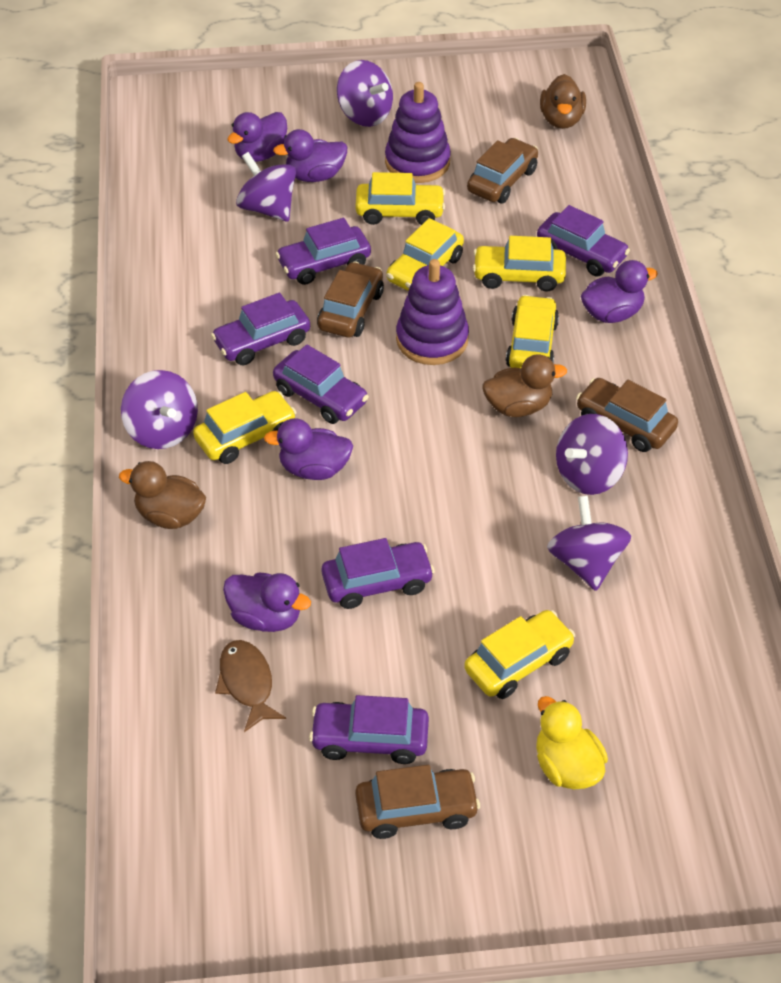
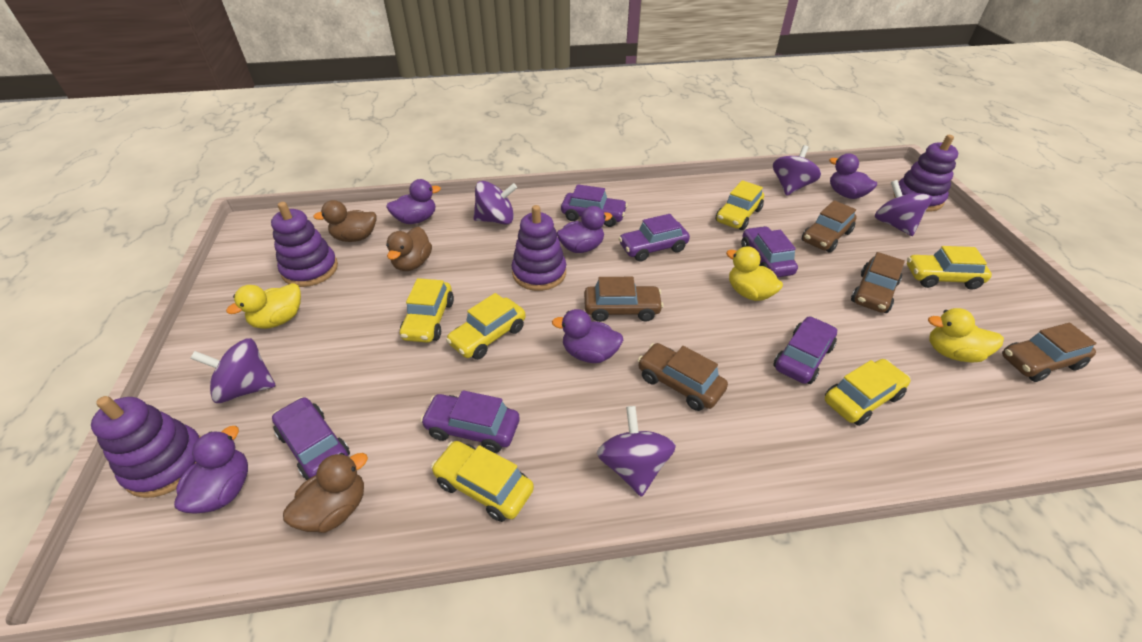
brown car: 4 -> 5
brown fish: 1 -> 0
purple stacking toy: 2 -> 4
yellow duck: 1 -> 3

